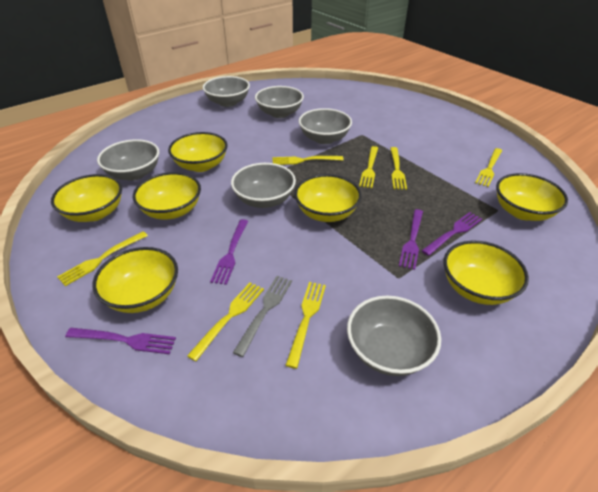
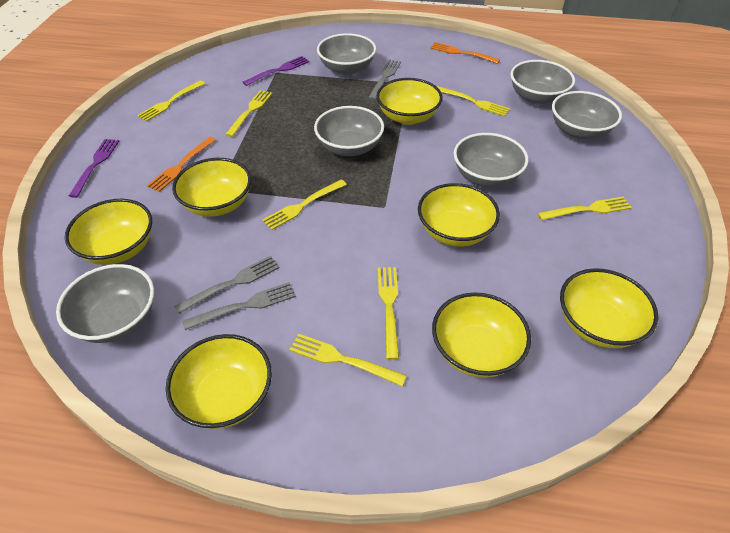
grey fork: 1 -> 3
orange fork: 0 -> 2
purple fork: 4 -> 2

